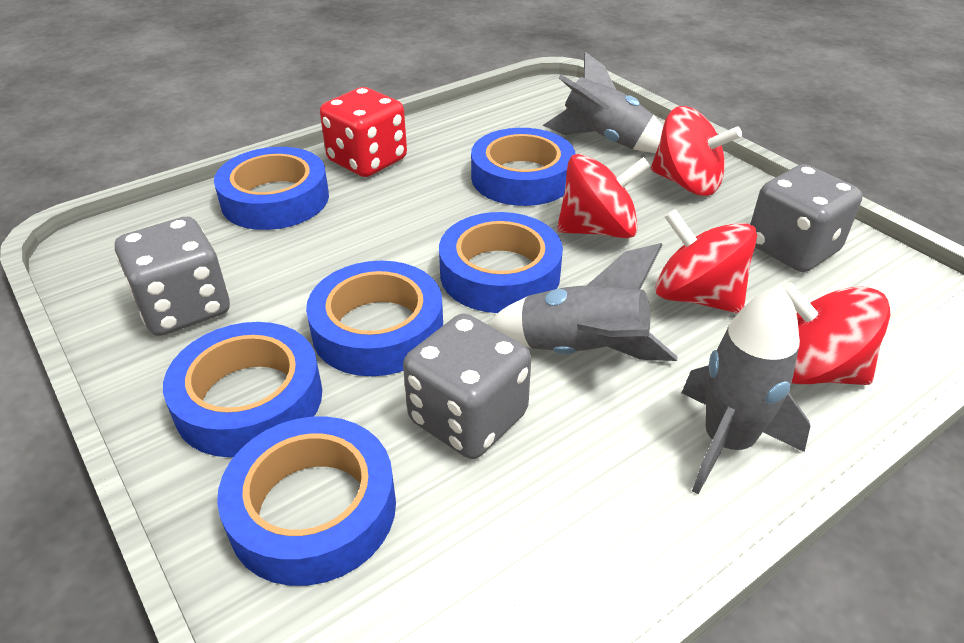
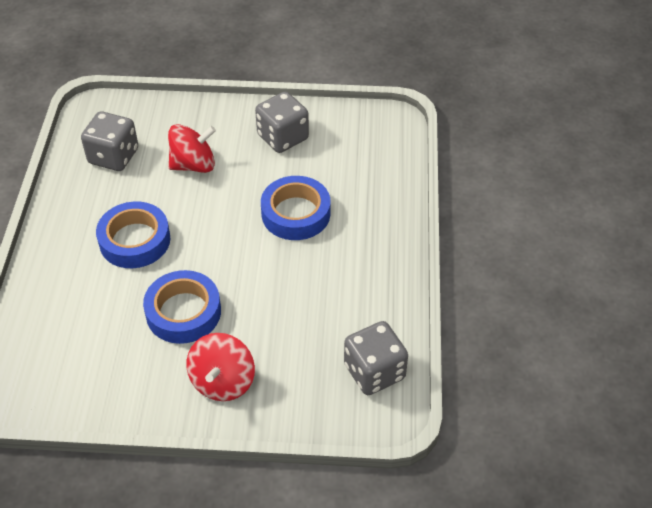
blue tape: 6 -> 3
grey rocket: 3 -> 0
red dice: 1 -> 0
red spinning top: 4 -> 2

